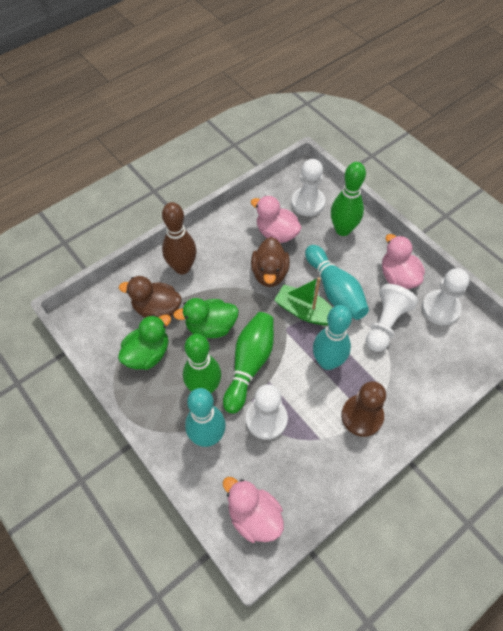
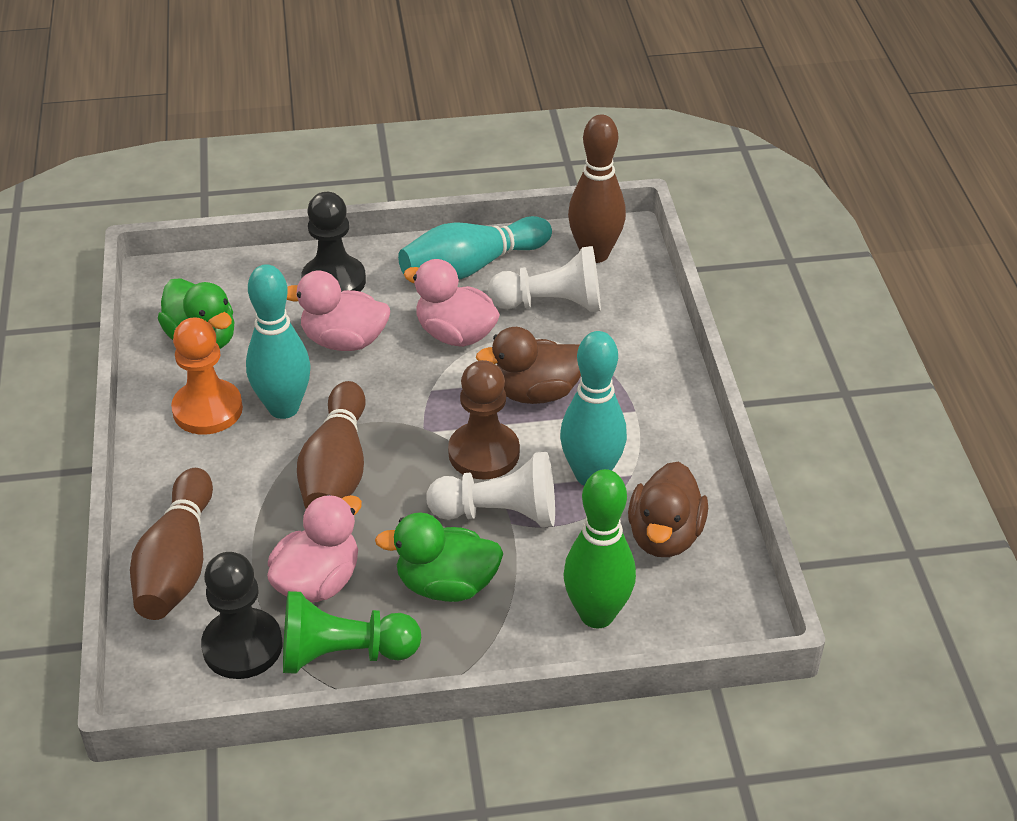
black pawn: 0 -> 2
brown bowling pin: 1 -> 3
green boat: 1 -> 0
green bowling pin: 3 -> 1
green pawn: 0 -> 1
orange pawn: 0 -> 1
white pawn: 4 -> 2

